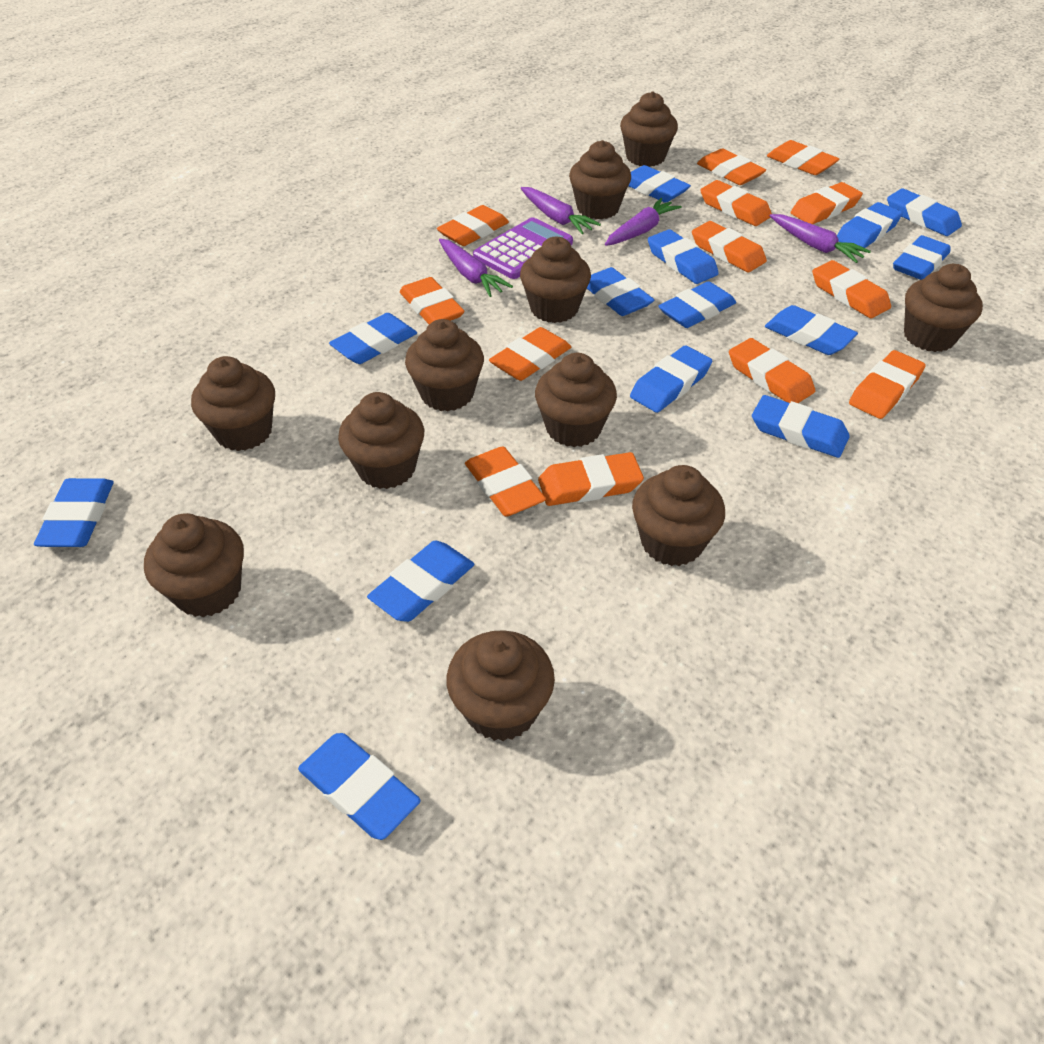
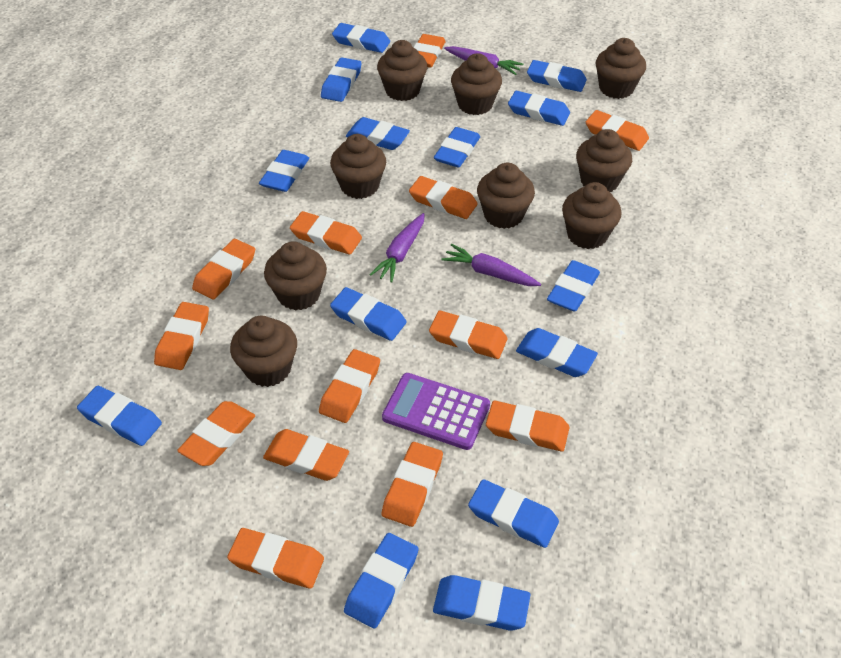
brown cupcake: 11 -> 9
purple carrot: 4 -> 3

